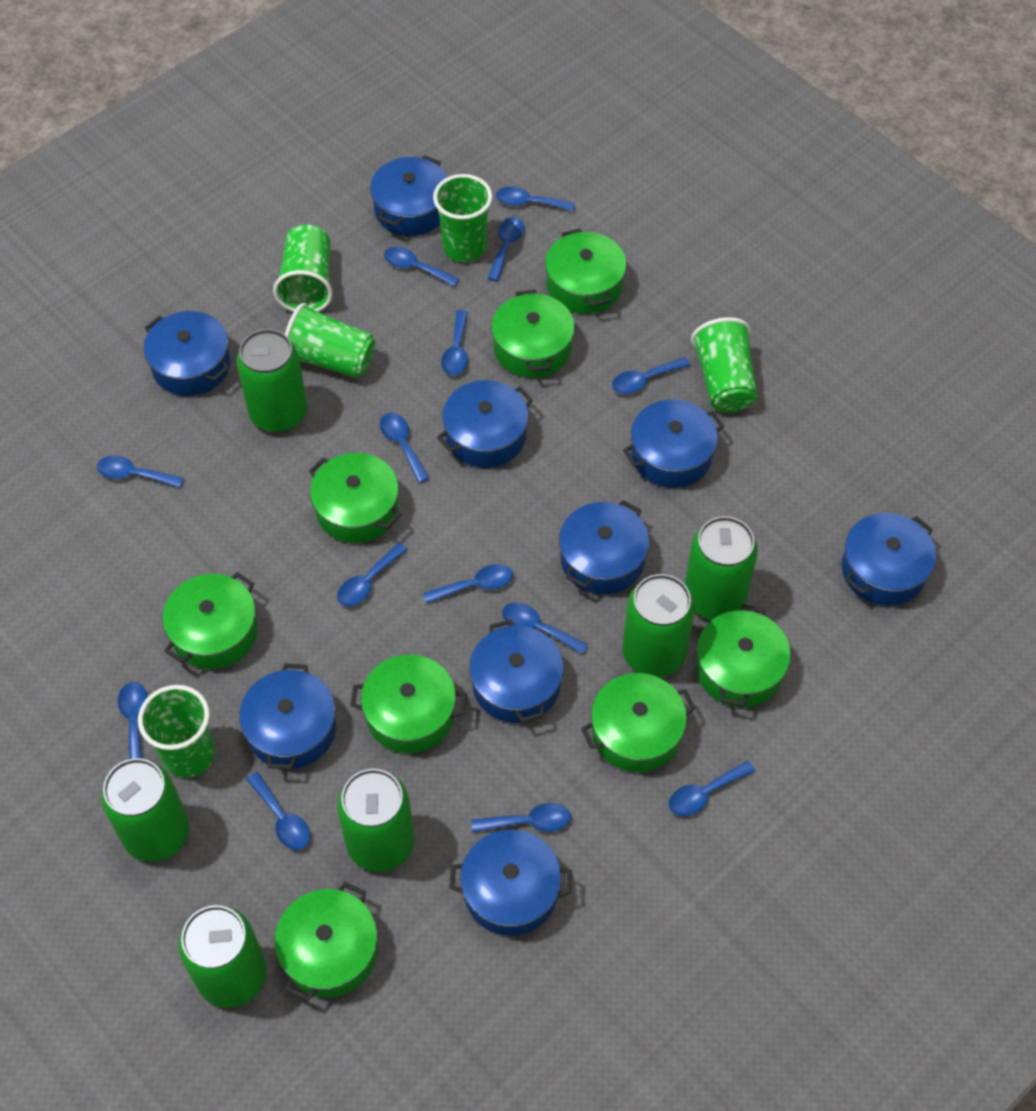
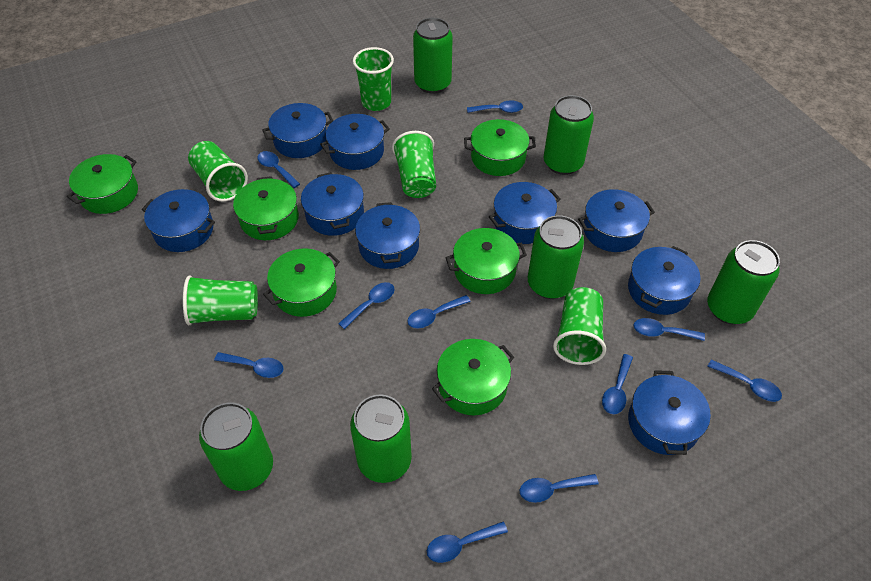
blue spoon: 14 -> 10
green pot: 8 -> 6

